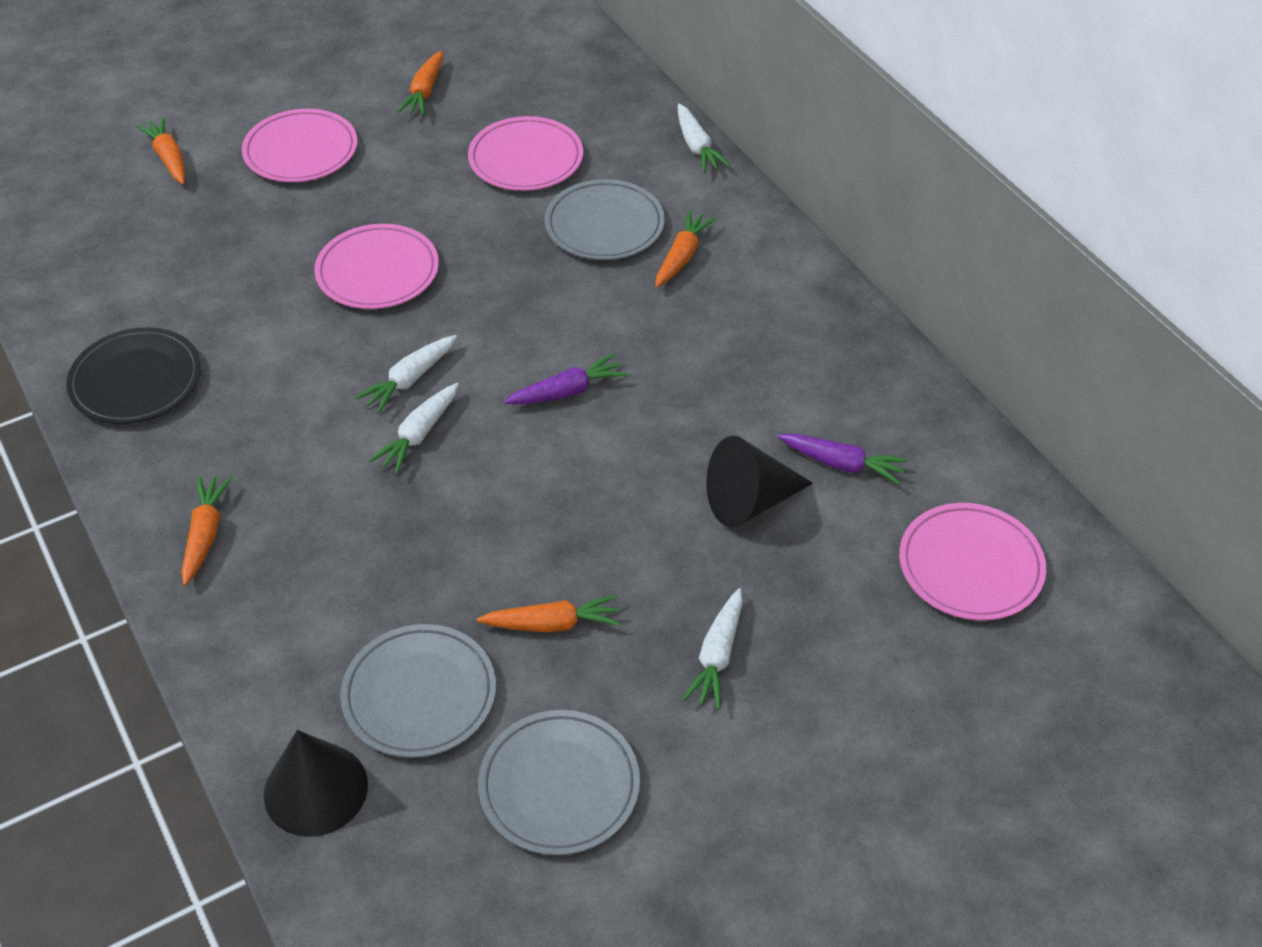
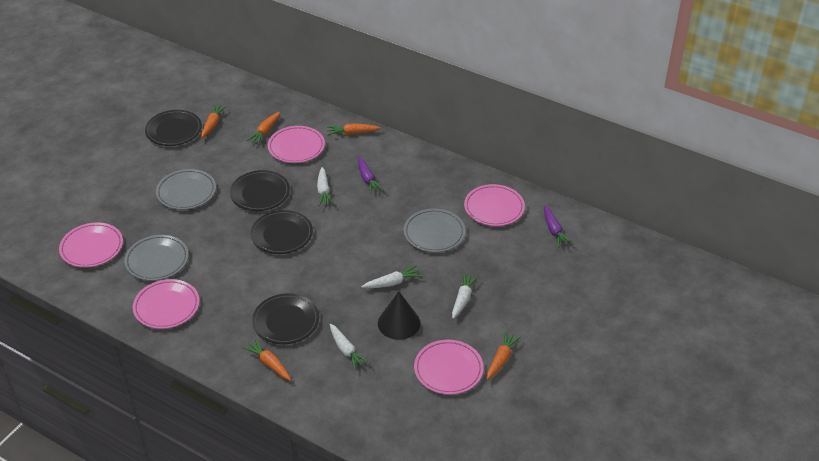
black cone: 2 -> 1
black plate: 1 -> 4
pink plate: 4 -> 5

